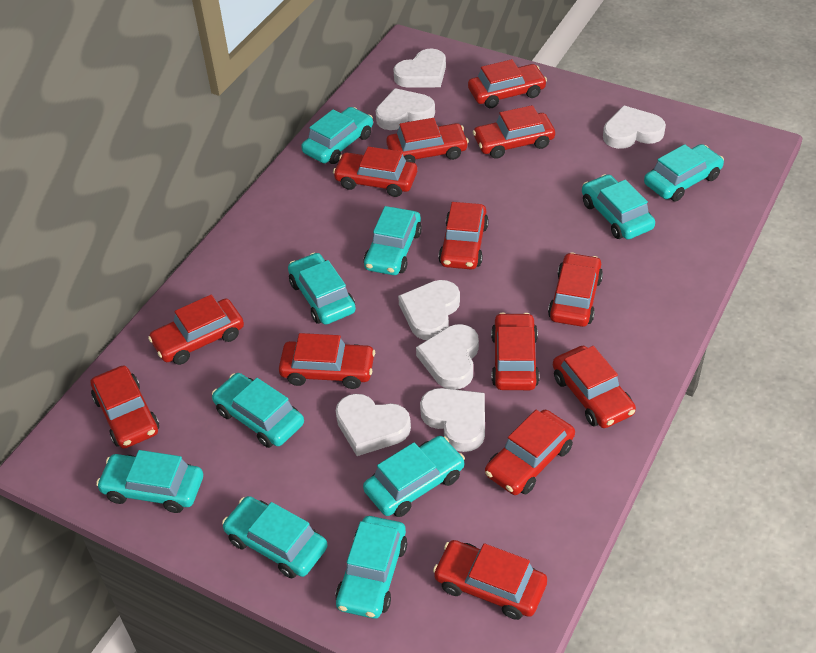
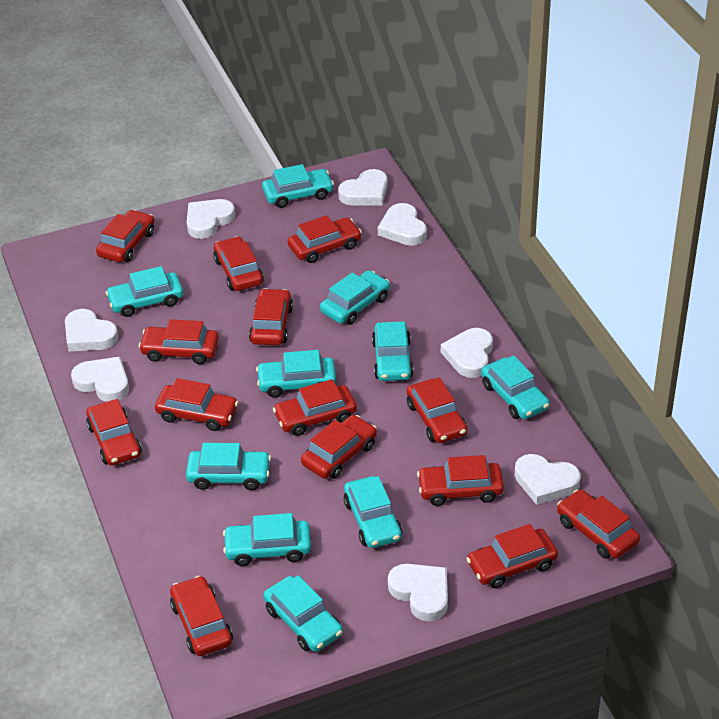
red car: 13 -> 14
white heart: 7 -> 8

